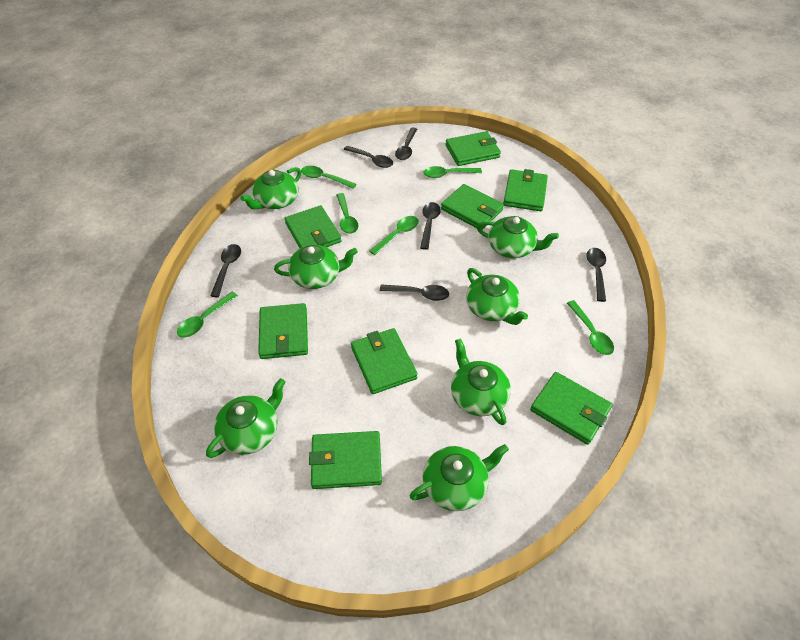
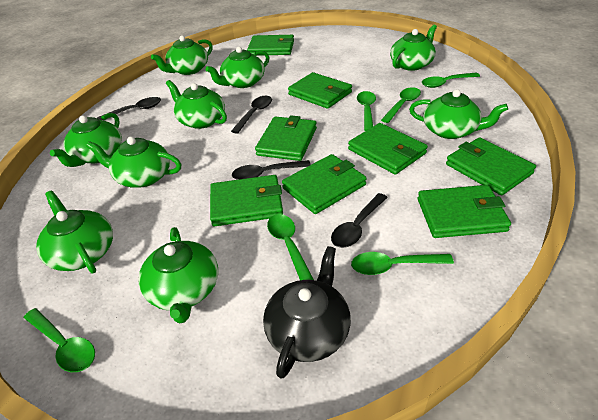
black spoon: 6 -> 4
black teapot: 0 -> 1
green teapot: 7 -> 9

